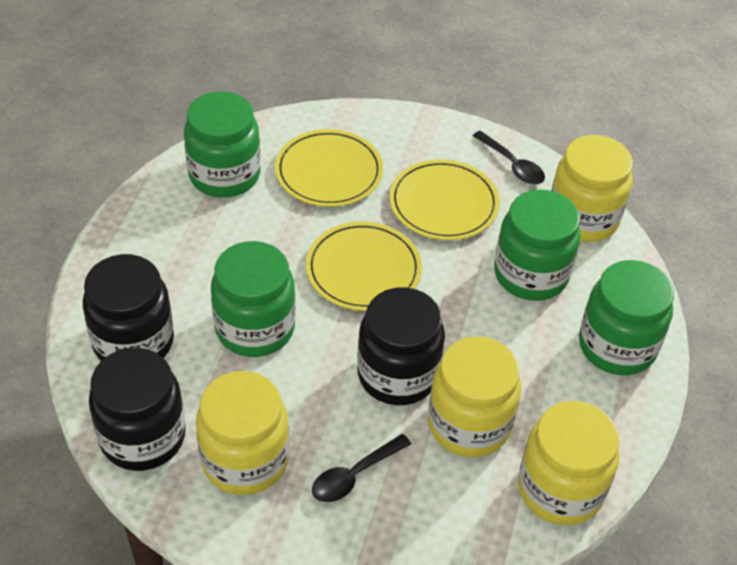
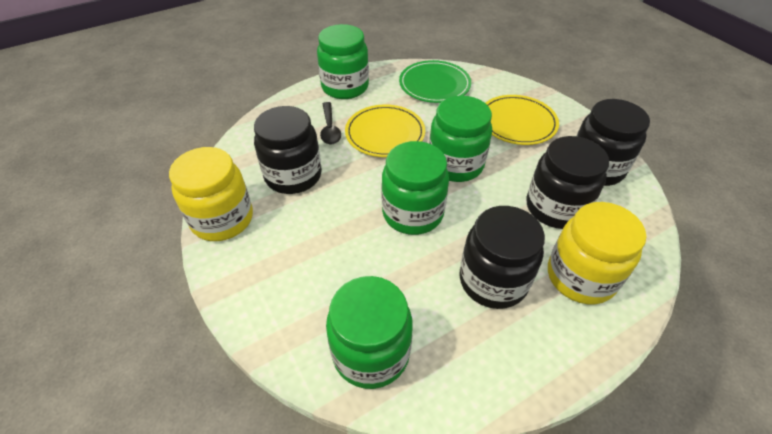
black jar: 3 -> 4
black spoon: 2 -> 1
green plate: 0 -> 1
yellow jar: 4 -> 2
yellow plate: 3 -> 2

